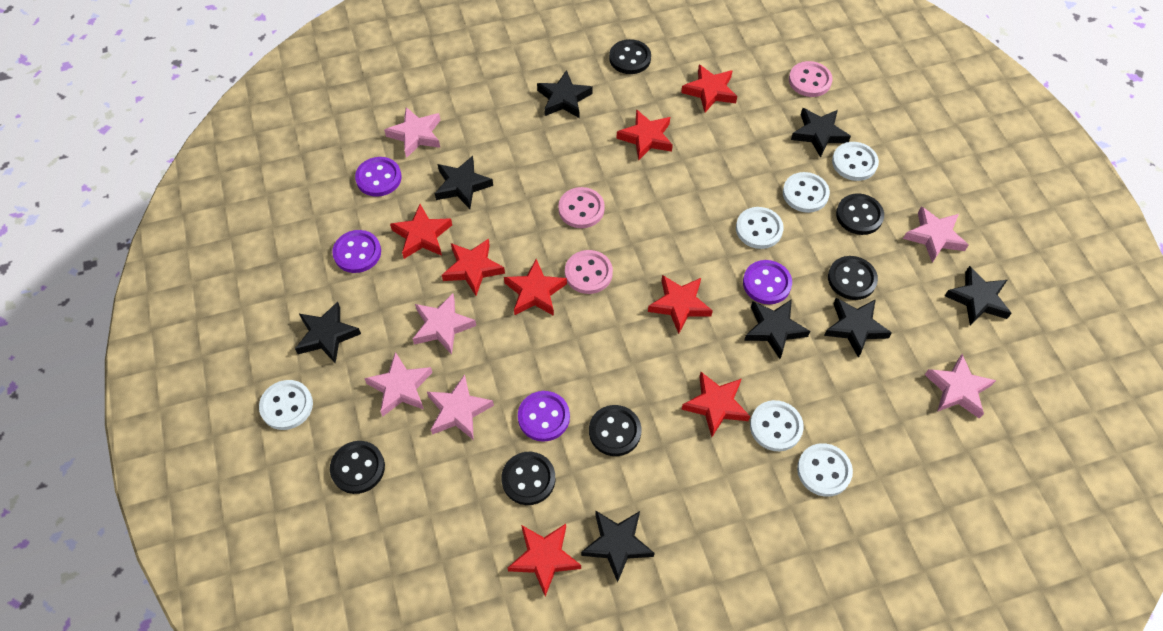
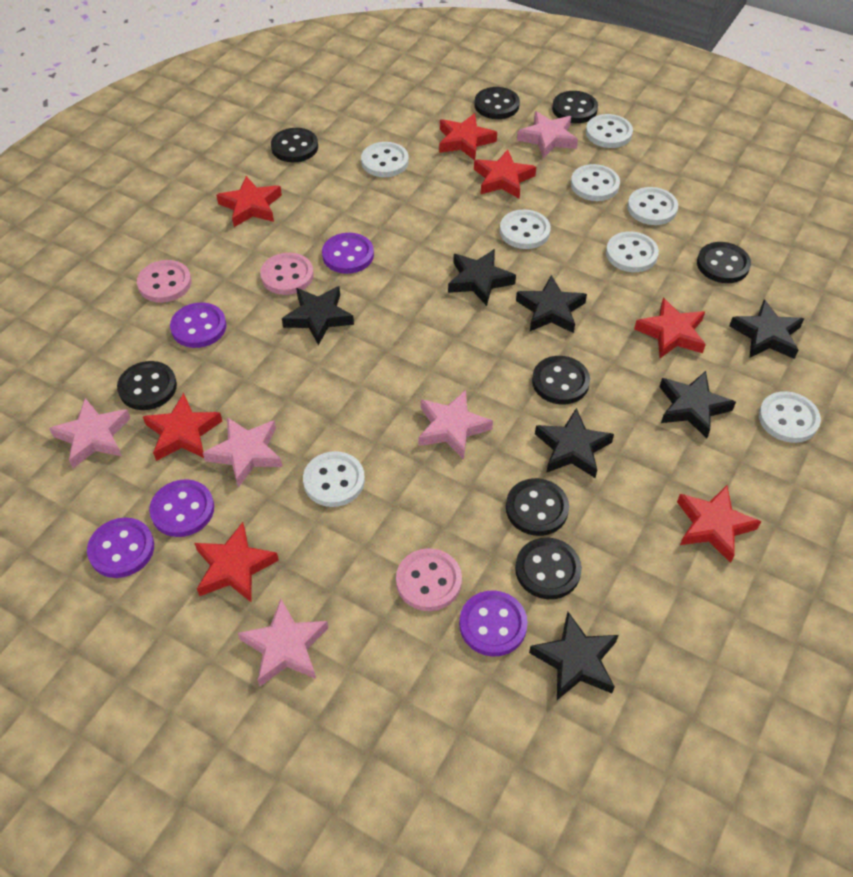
black button: 6 -> 8
black star: 8 -> 7
pink star: 6 -> 5
purple button: 4 -> 5
red star: 8 -> 7
white button: 6 -> 8

